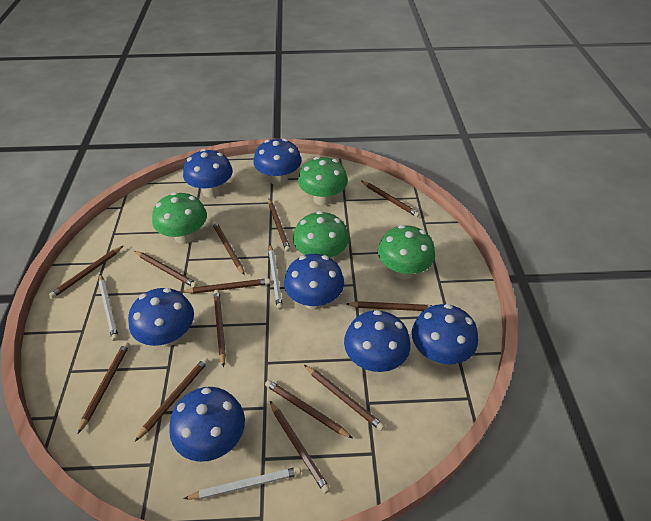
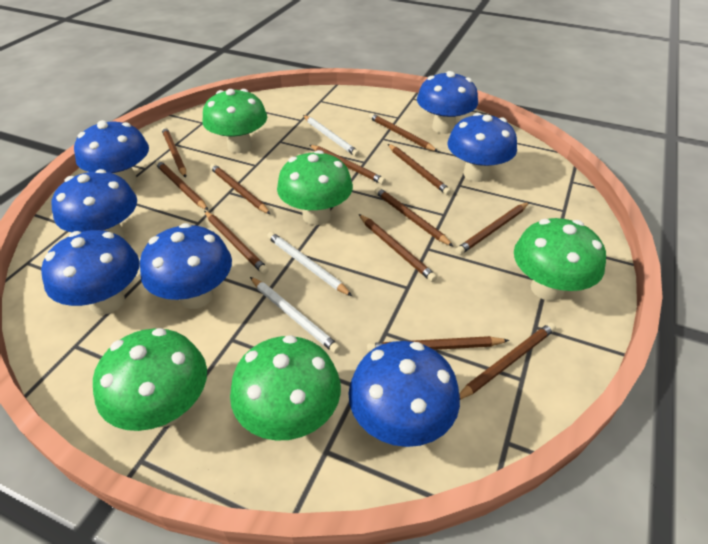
brown pencil: 13 -> 12
green mushroom: 4 -> 5

